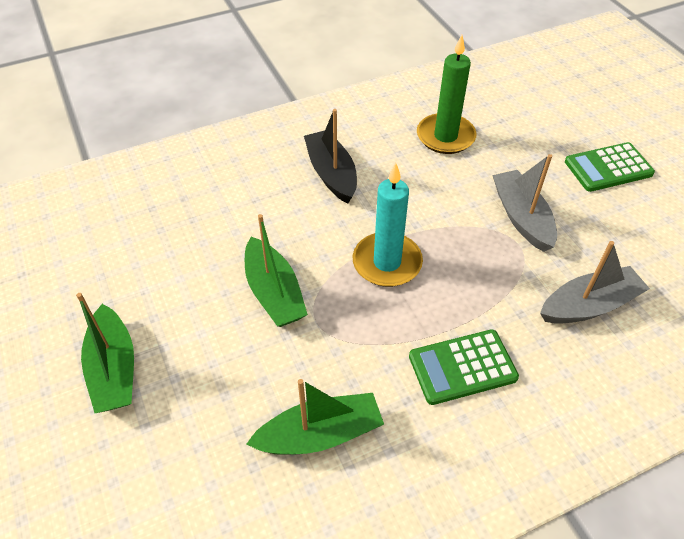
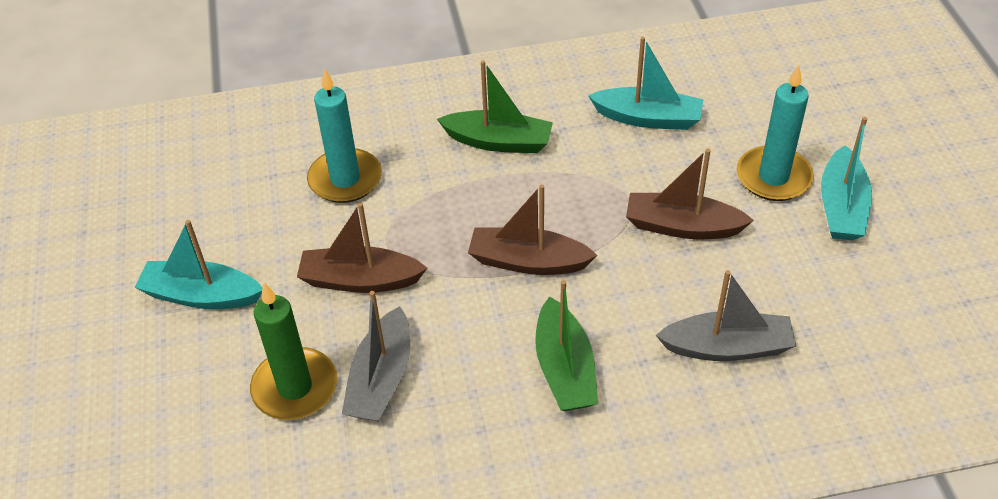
black boat: 1 -> 0
brown boat: 0 -> 3
green boat: 3 -> 2
green calculator: 2 -> 0
turquoise boat: 0 -> 3
turquoise candle: 1 -> 2

